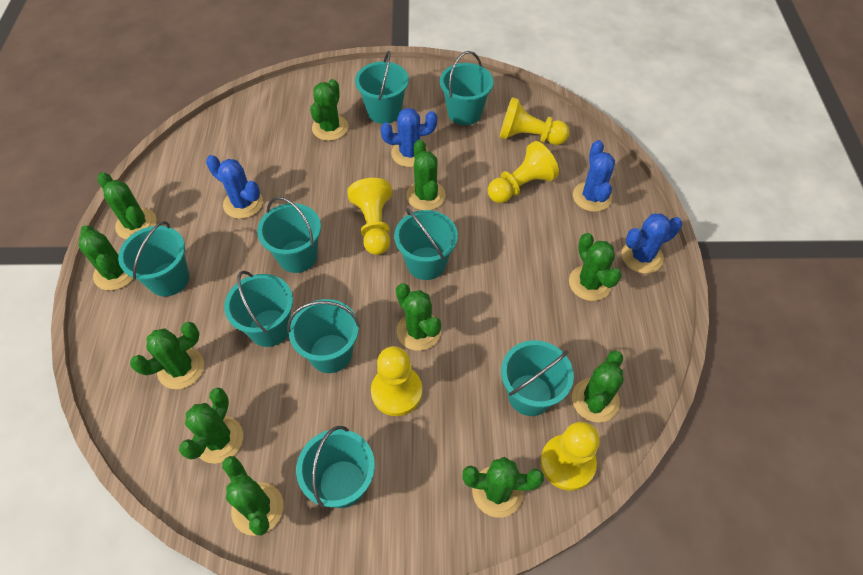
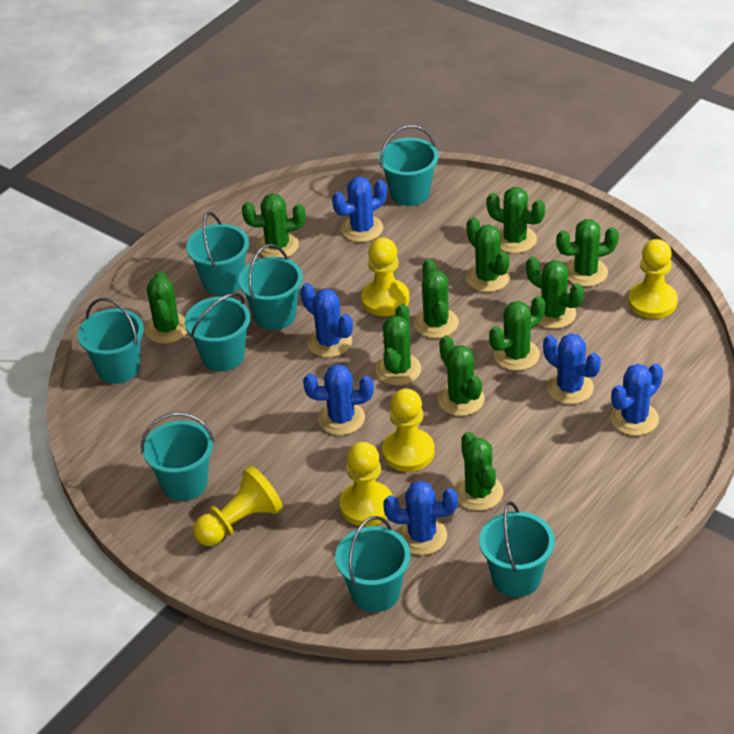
blue cactus: 4 -> 6
turquoise bucket: 9 -> 8

